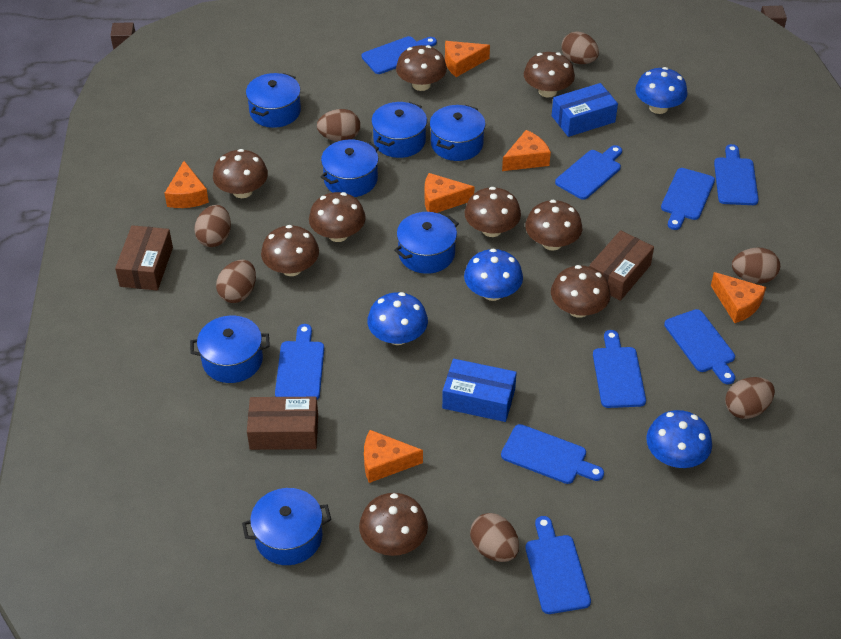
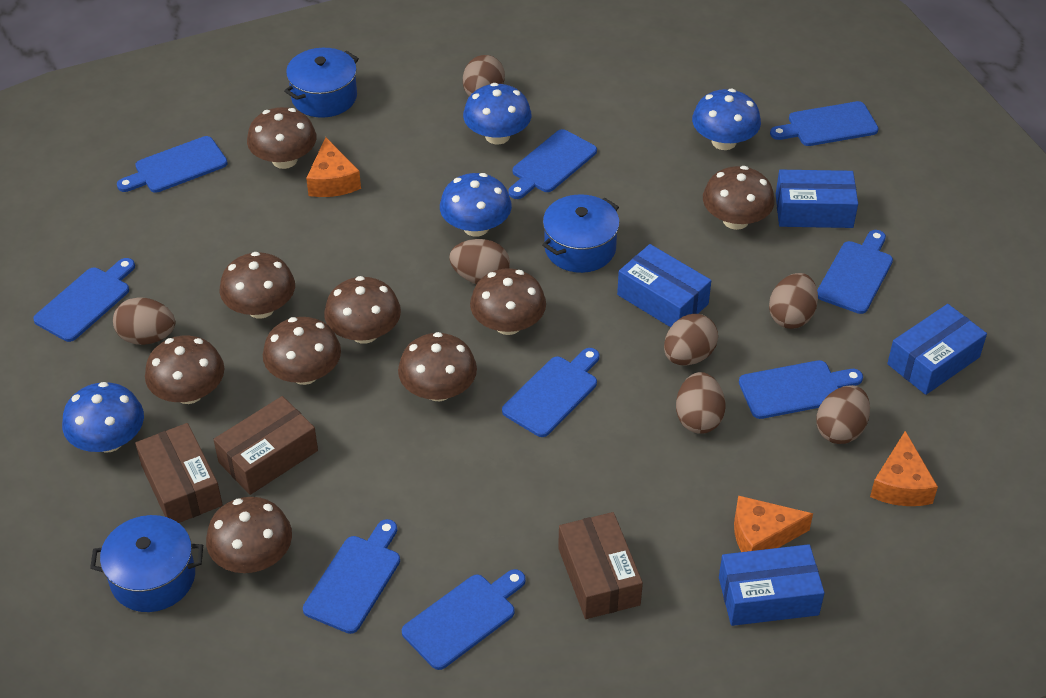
blue box: 2 -> 4
blue pot: 7 -> 3
orange cheese: 6 -> 3

